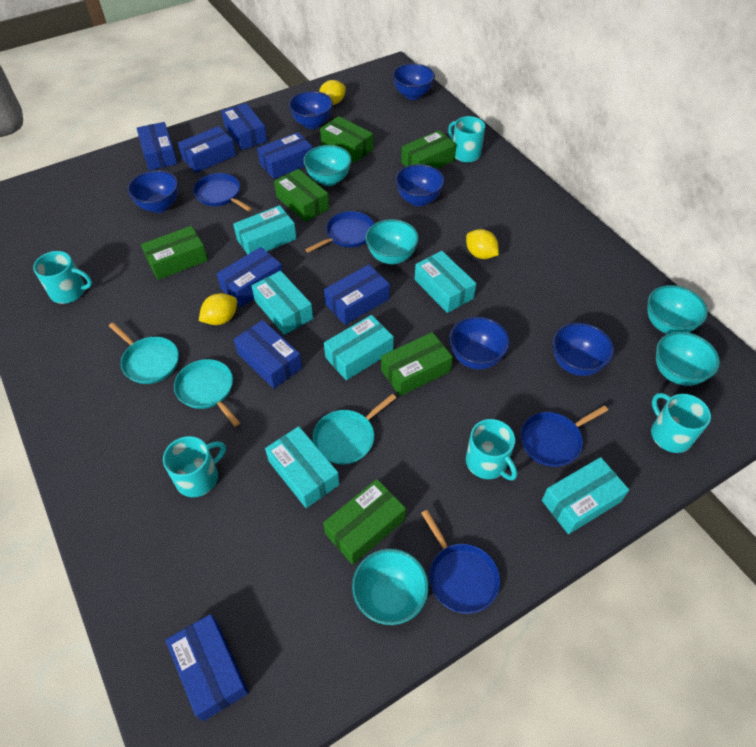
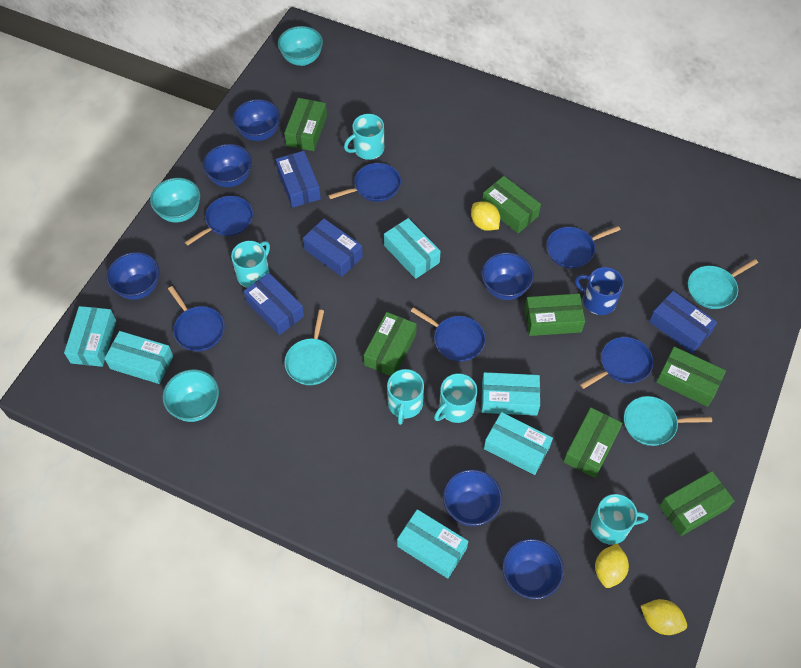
blue box: 8 -> 4
blue mug: 0 -> 1
blue pan: 4 -> 6
green box: 6 -> 7
turquoise bowl: 5 -> 3

